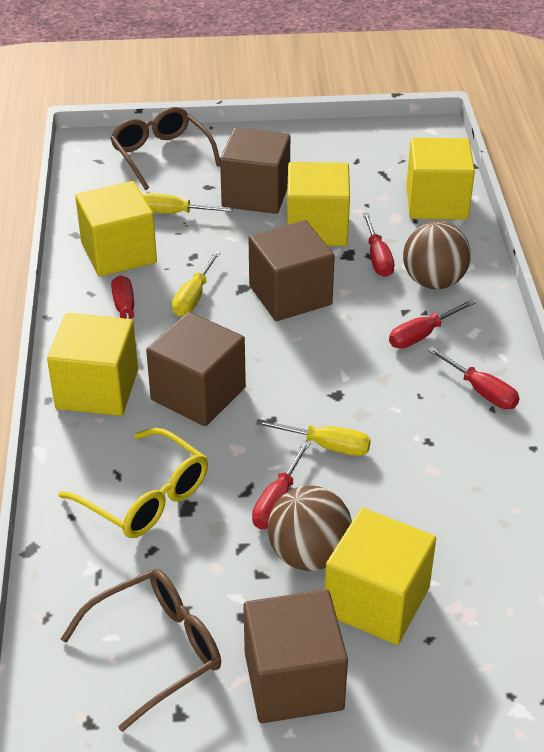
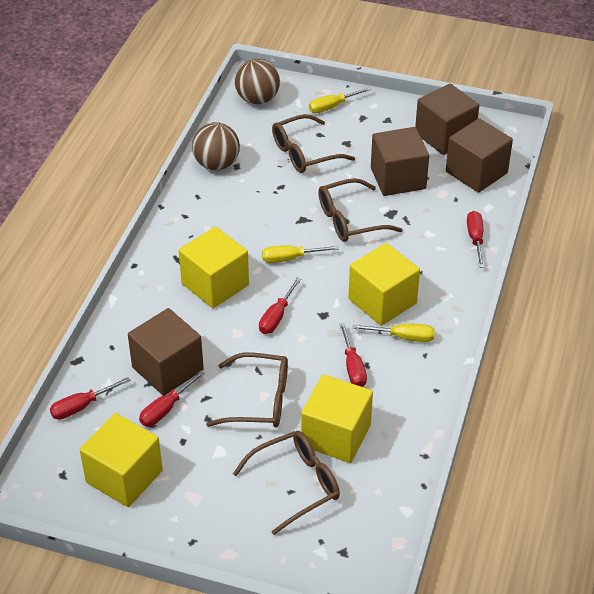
brown glasses: 2 -> 4
yellow cube: 5 -> 4
yellow glasses: 1 -> 0

